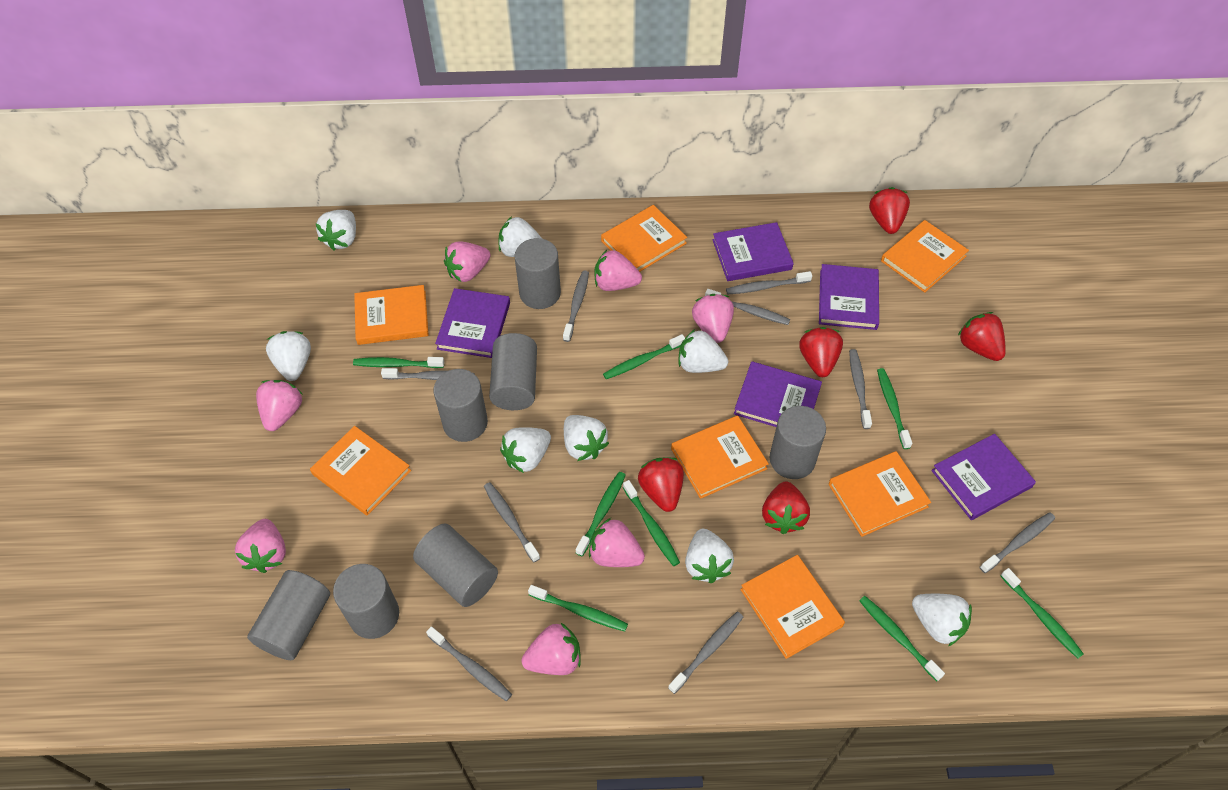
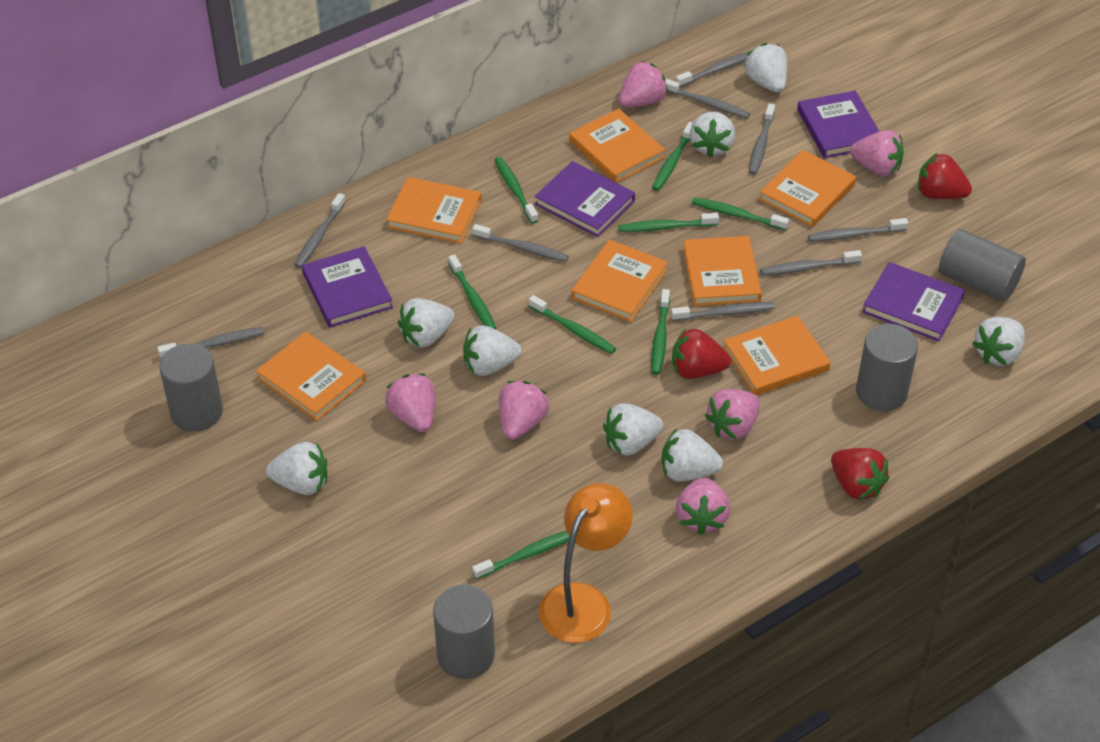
grey cylinder: 7 -> 4
orange lamp: 0 -> 1
pink strawberry: 7 -> 6
purple book: 5 -> 4
red strawberry: 5 -> 3

